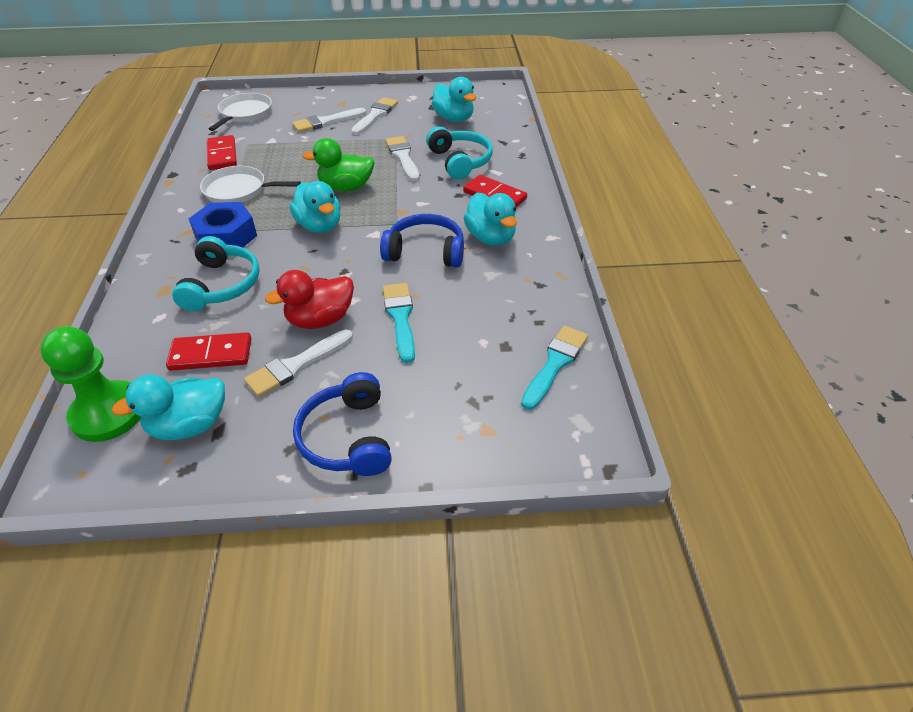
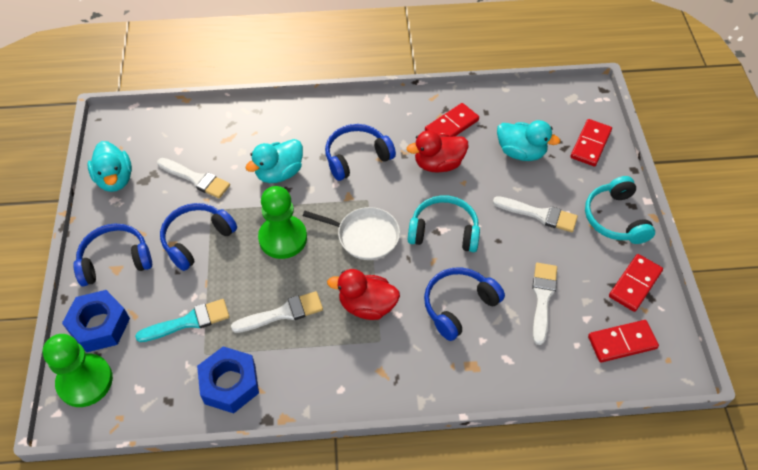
blue headphones: 2 -> 4
blue nut: 1 -> 2
green duck: 1 -> 0
green pawn: 1 -> 2
red domino: 3 -> 4
red duck: 1 -> 2
turquoise brush: 2 -> 1
turquoise duck: 4 -> 3
white pan: 2 -> 1

